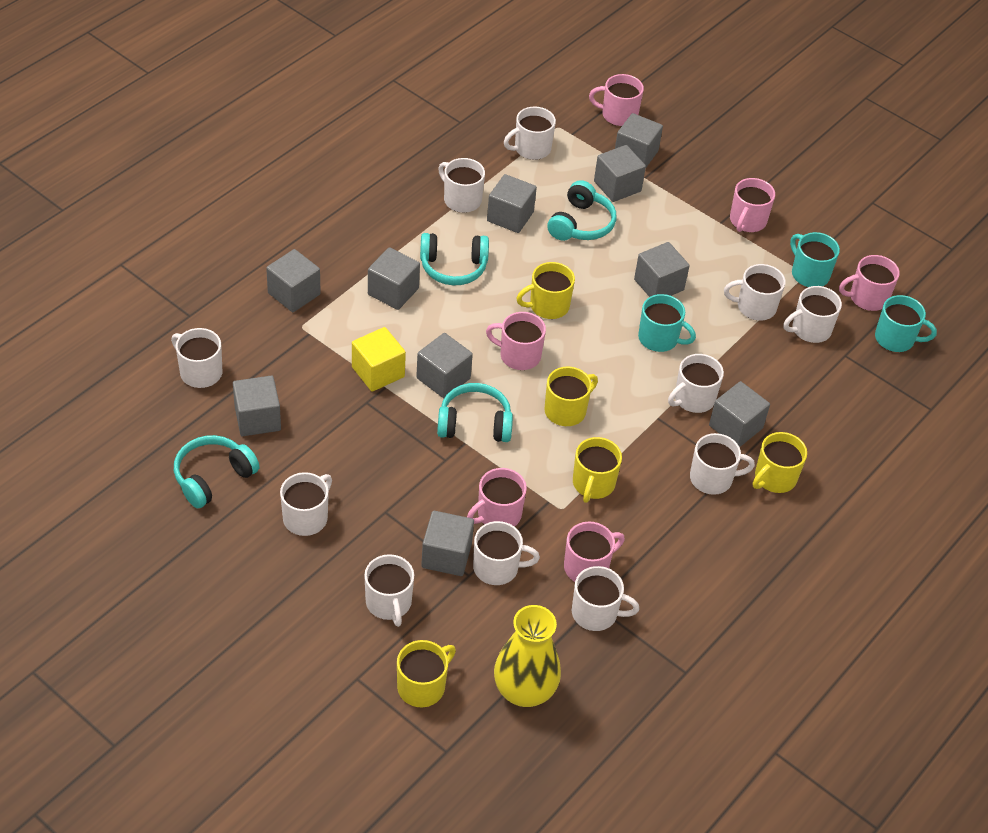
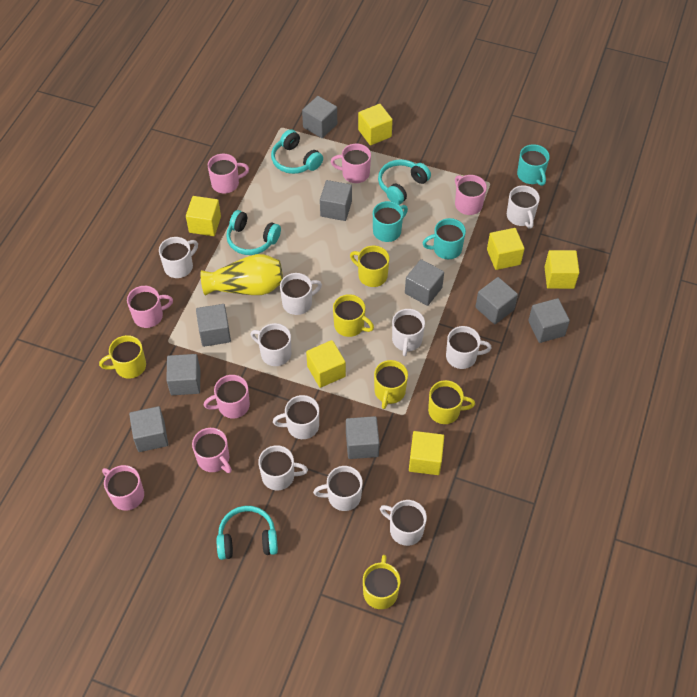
grey cube: 10 -> 9
pink mug: 6 -> 7
white mug: 11 -> 10
yellow cube: 1 -> 6
yellow mug: 5 -> 6

